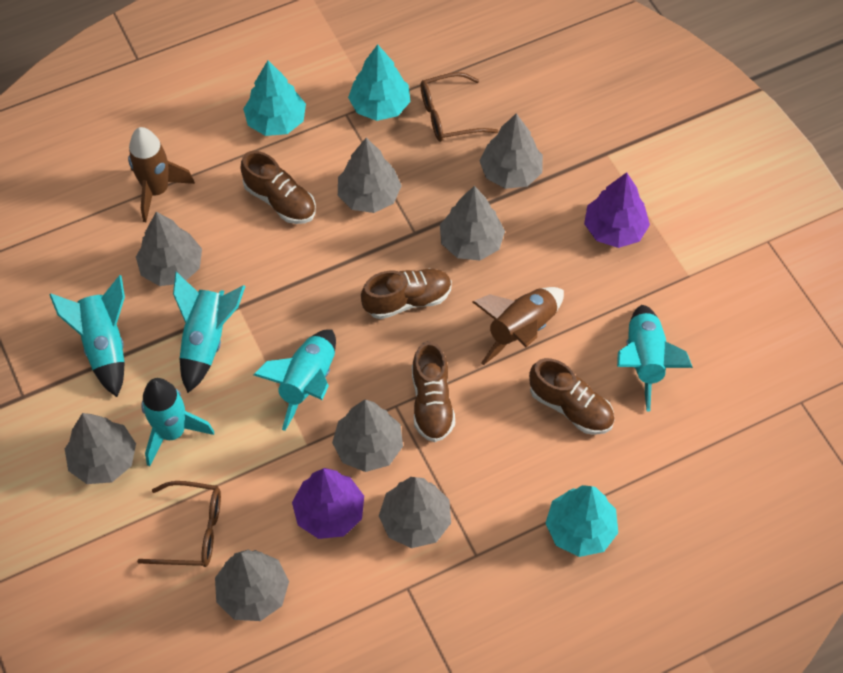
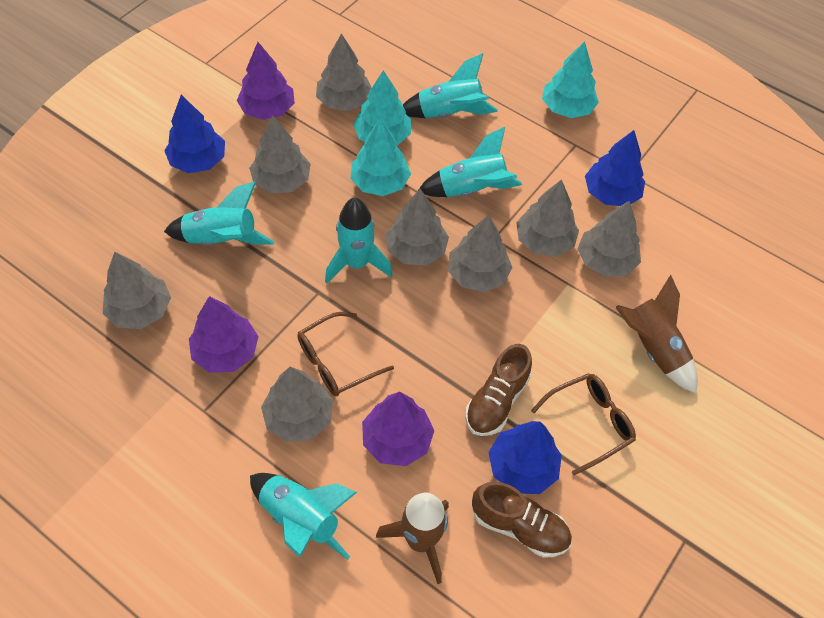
blue tree: 0 -> 3
brown shoe: 4 -> 2
purple tree: 2 -> 3

